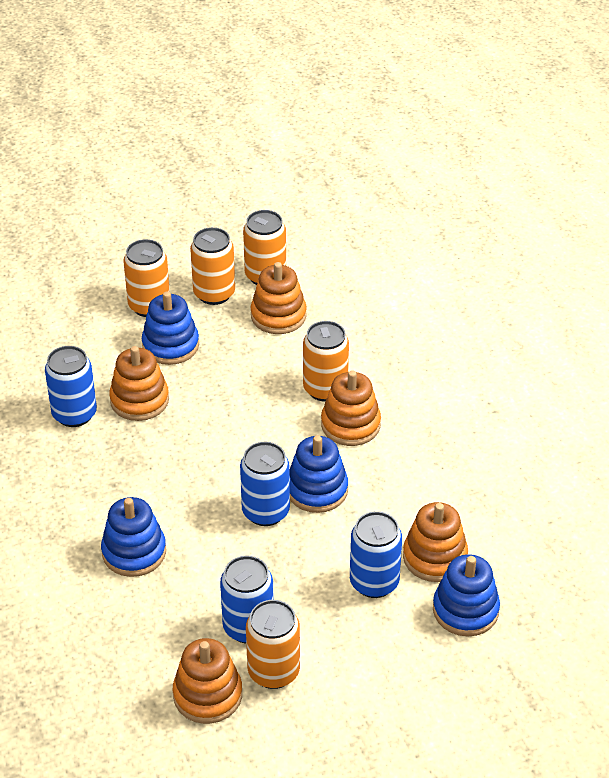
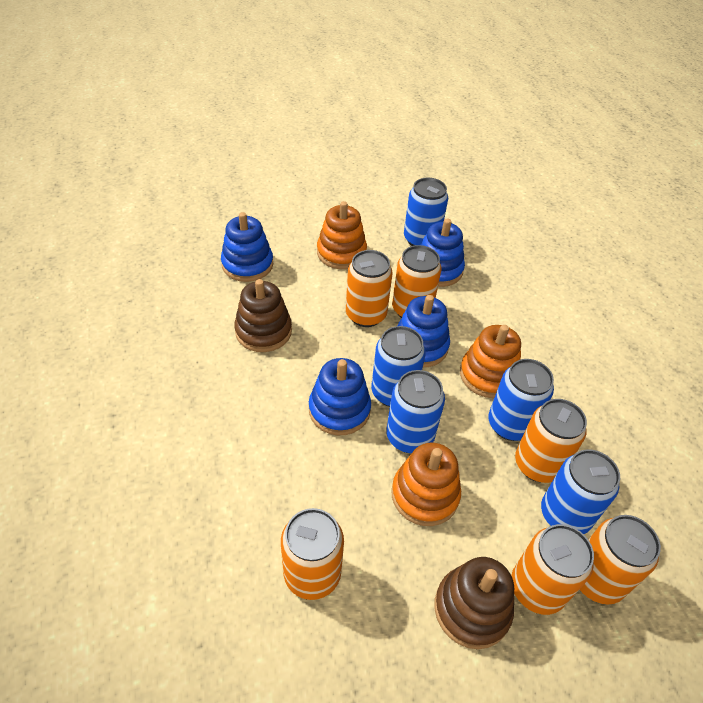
blue can: 4 -> 5
brown stacking toy: 0 -> 2
orange can: 5 -> 6
orange stacking toy: 5 -> 3

